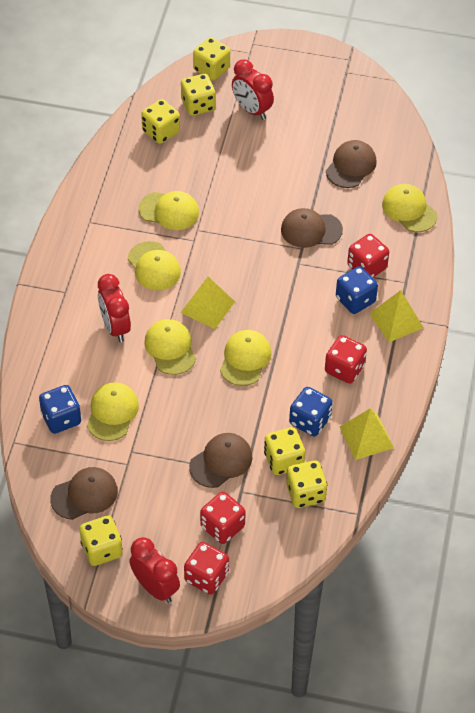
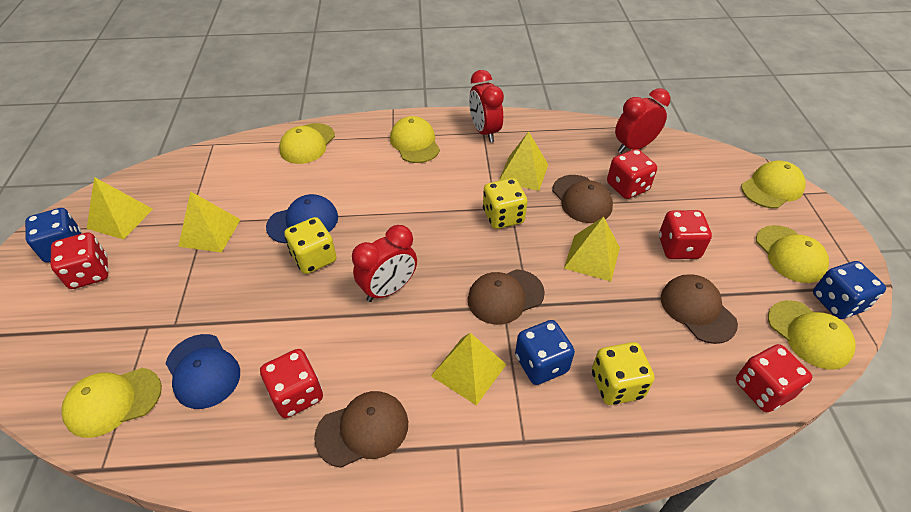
blue cap: 0 -> 2
red dice: 4 -> 5
yellow dice: 6 -> 3
yellow pyramid: 3 -> 5

